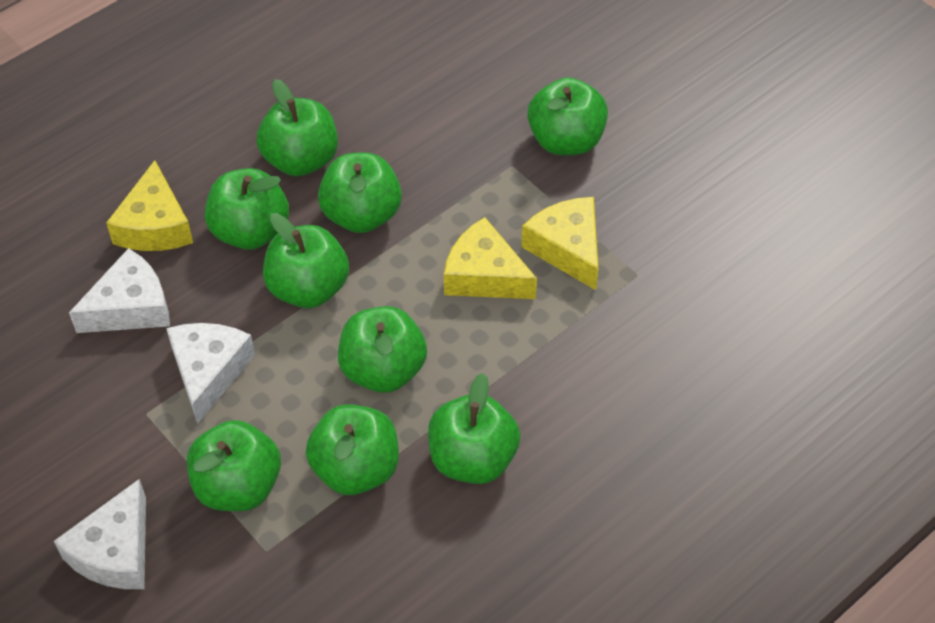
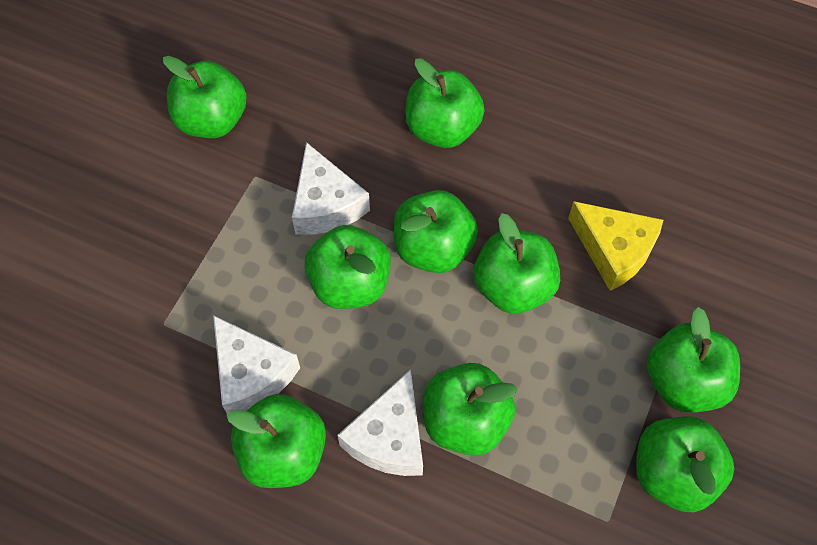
yellow cheese: 3 -> 1

